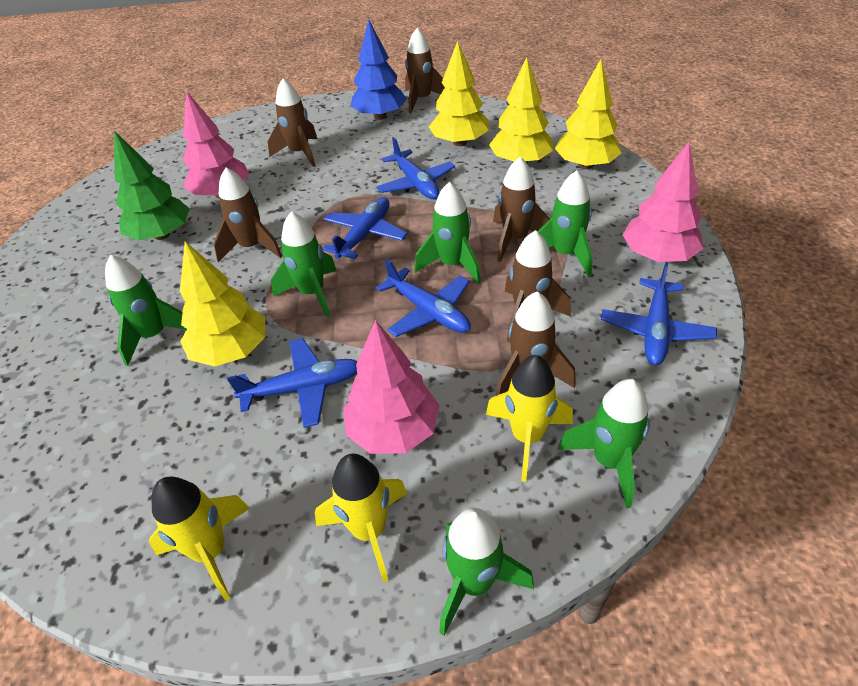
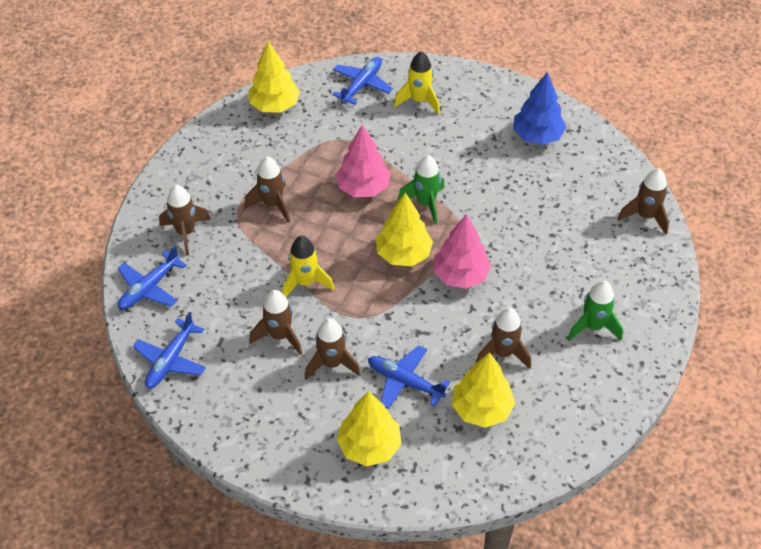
blue plane: 5 -> 4
green rocket: 6 -> 2
green tree: 1 -> 0
pink tree: 3 -> 2
yellow rocket: 3 -> 2

